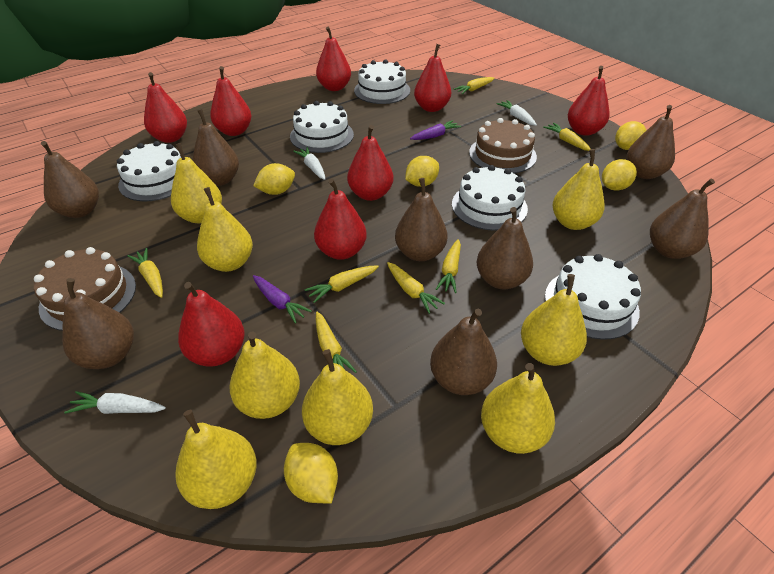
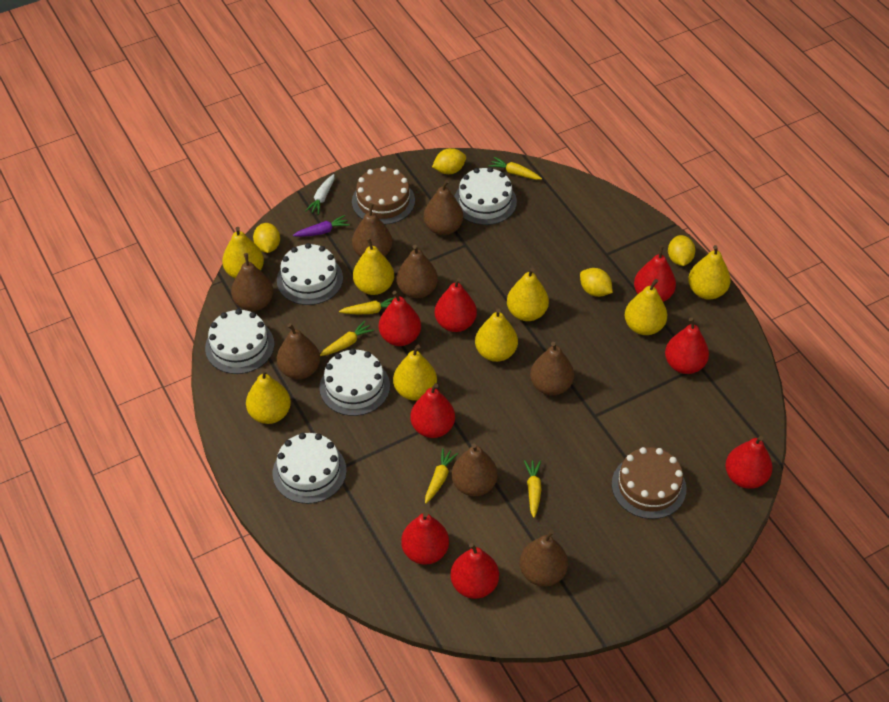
purple carrot: 2 -> 1
white carrot: 3 -> 1
yellow carrot: 7 -> 5
yellow lemon: 5 -> 4

